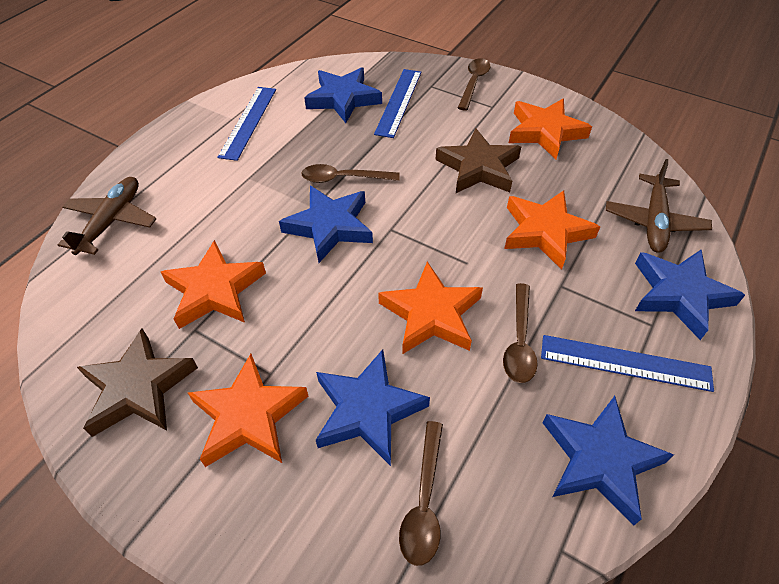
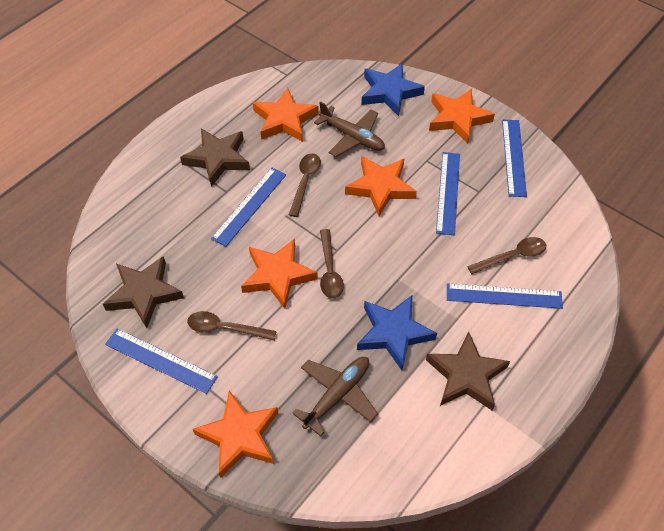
blue ruler: 3 -> 5
blue star: 5 -> 2
brown star: 2 -> 3

